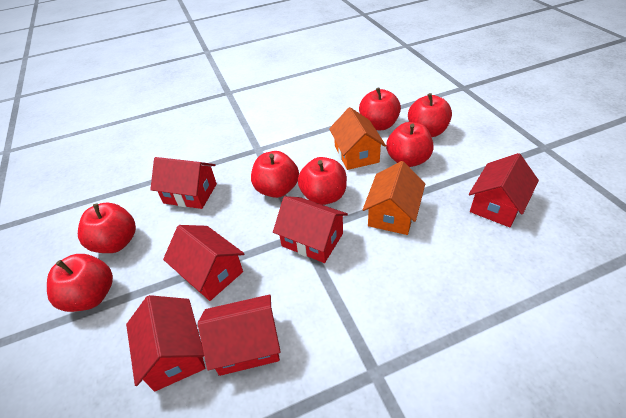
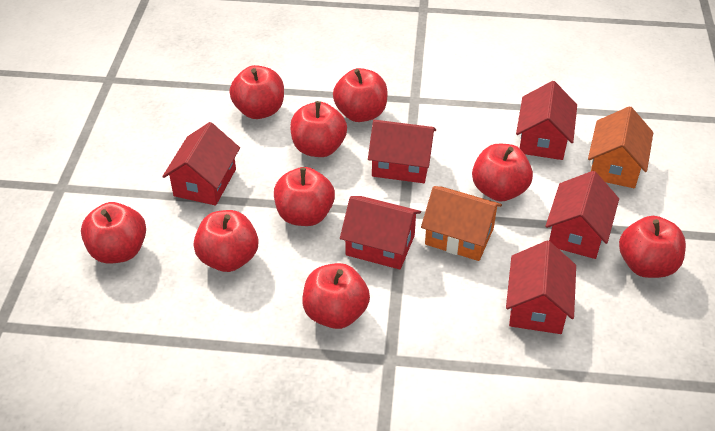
red apple: 7 -> 9

